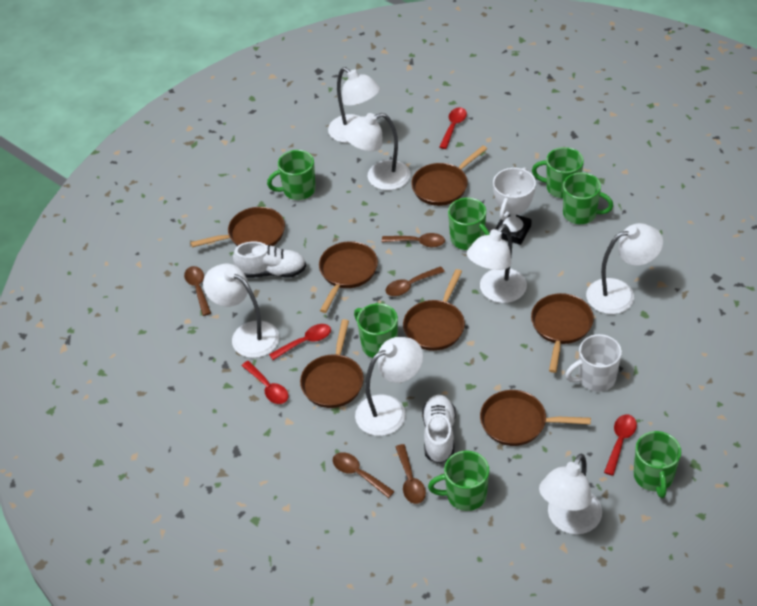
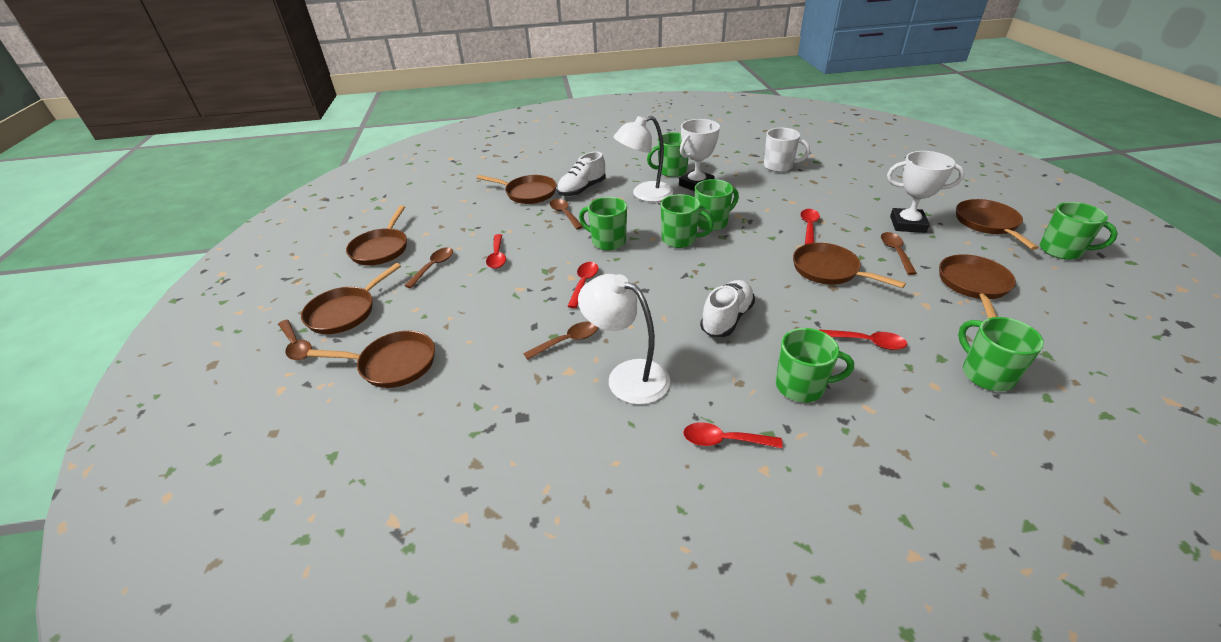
red spoon: 4 -> 5
white lamp: 7 -> 2
white trophy: 1 -> 2

